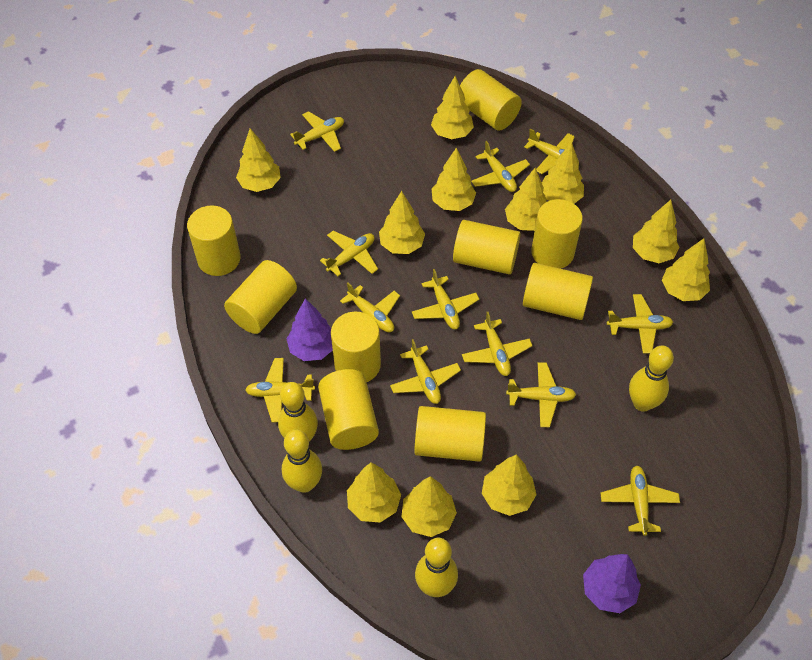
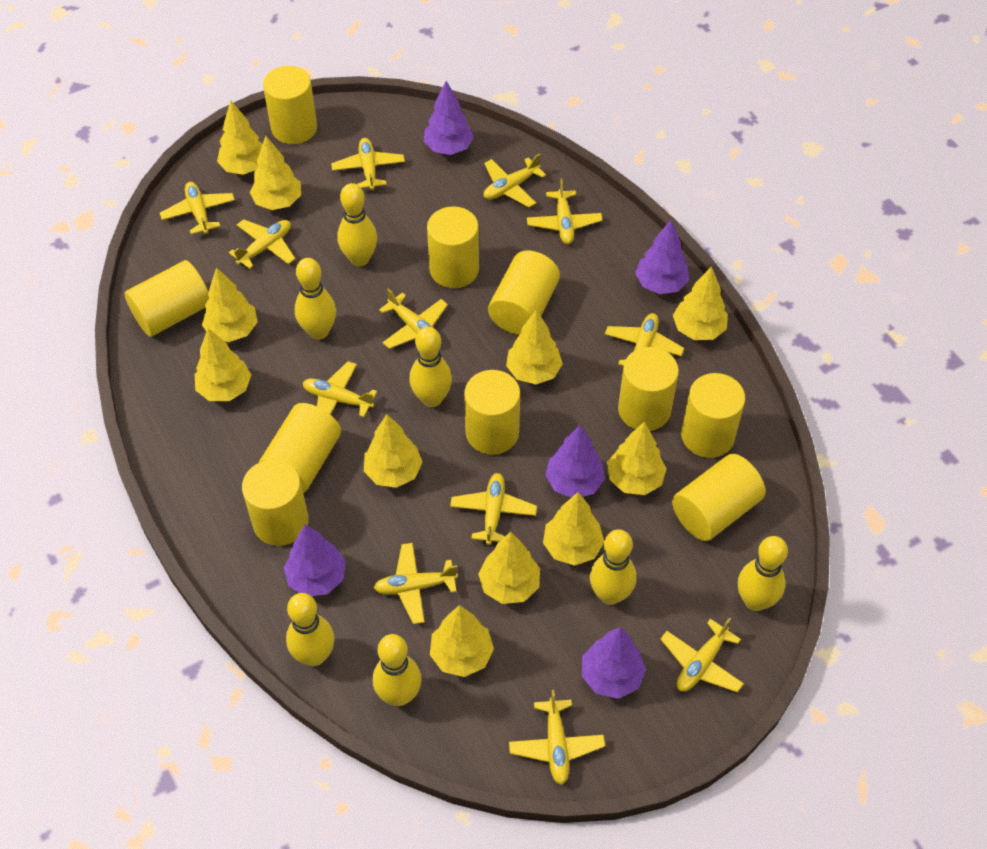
purple tree: 2 -> 5
yellow bowling pin: 4 -> 7
yellow cylinder: 9 -> 10

